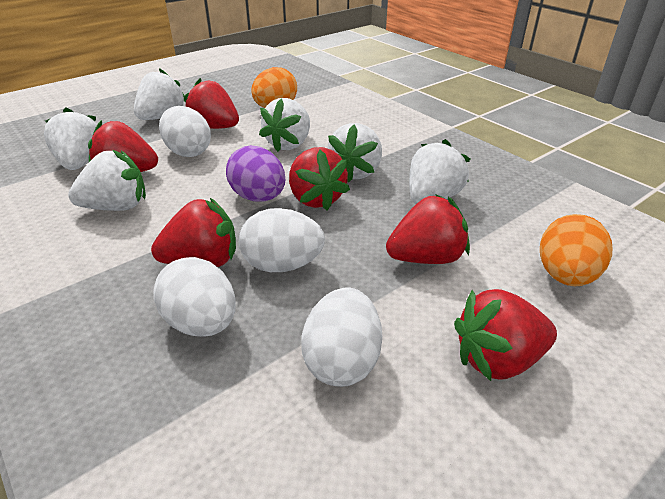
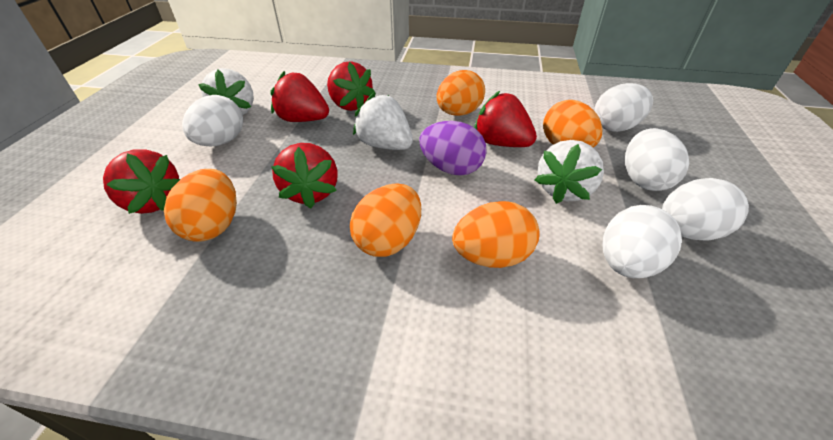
orange egg: 2 -> 5
red strawberry: 6 -> 5
white egg: 4 -> 5
white strawberry: 6 -> 3

